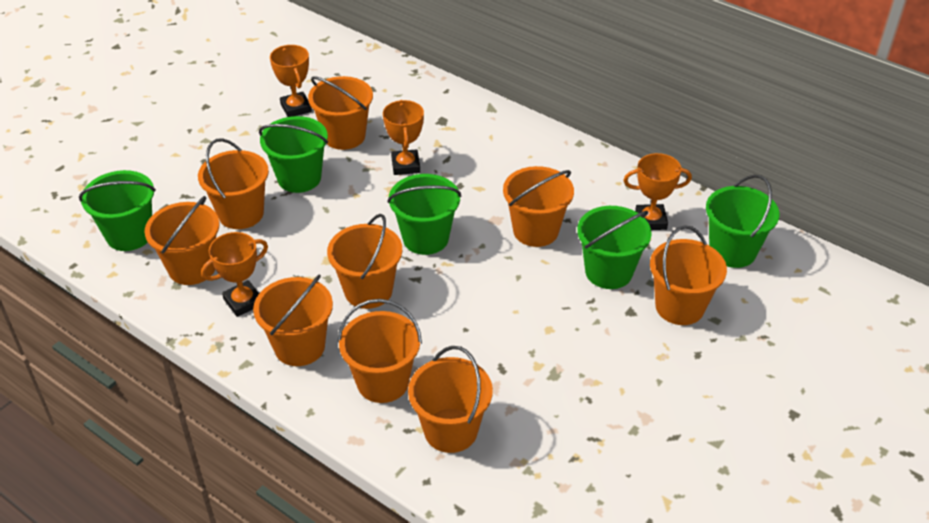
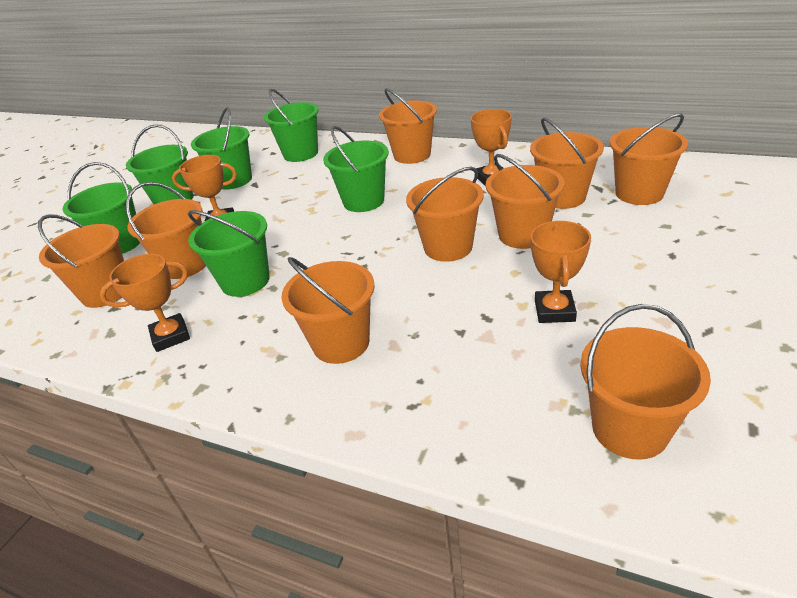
green bucket: 5 -> 6

